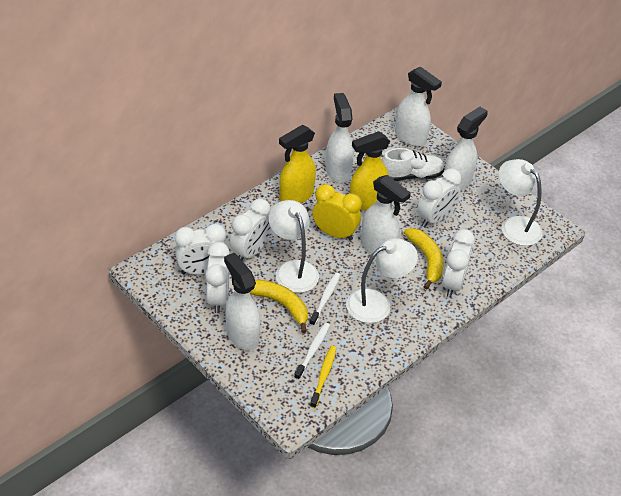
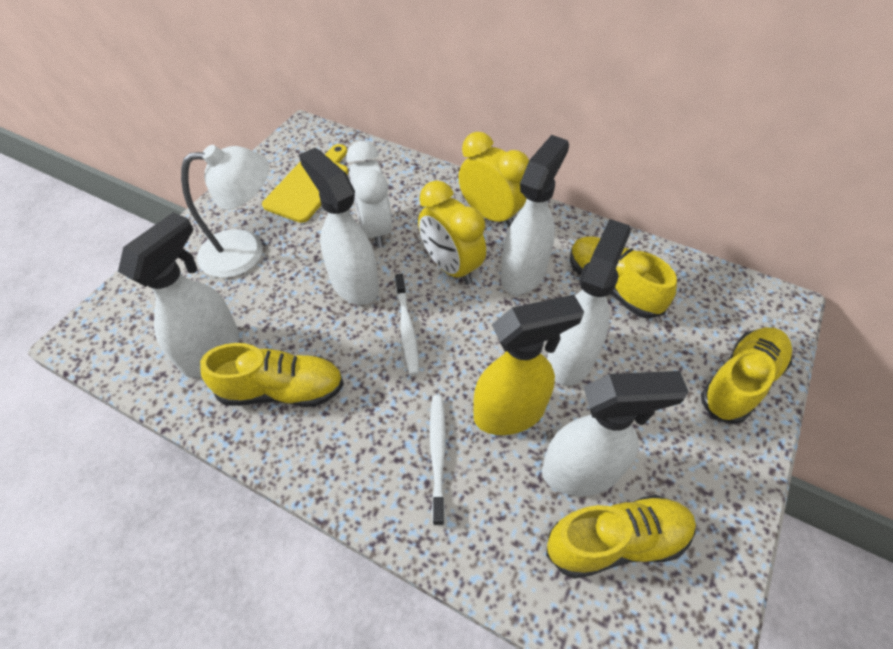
white clock: 5 -> 1
white lamp: 3 -> 1
white shoe: 1 -> 0
yellow banana: 2 -> 0
yellow clock: 1 -> 2
yellow cutting board: 0 -> 1
yellow shoe: 0 -> 4
yellow spray bottle: 2 -> 1
yellow toothbrush: 1 -> 0

